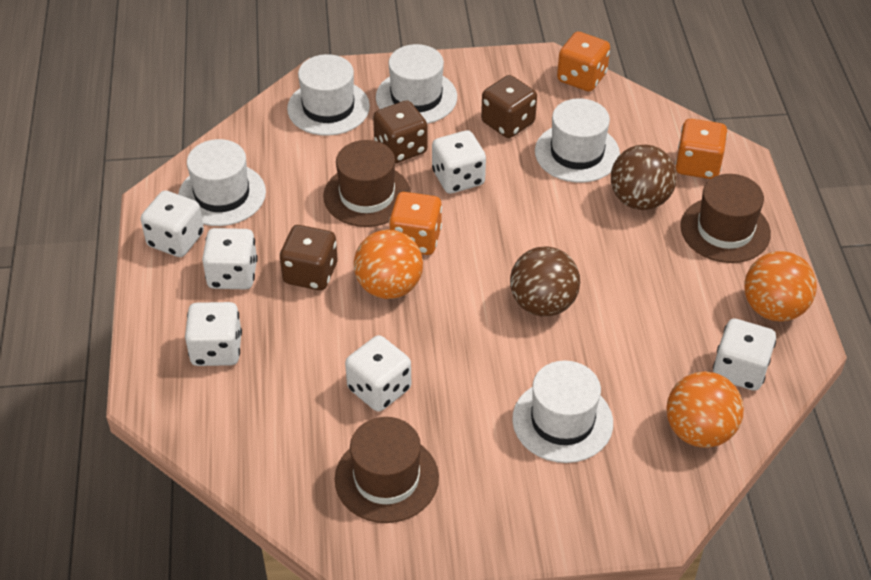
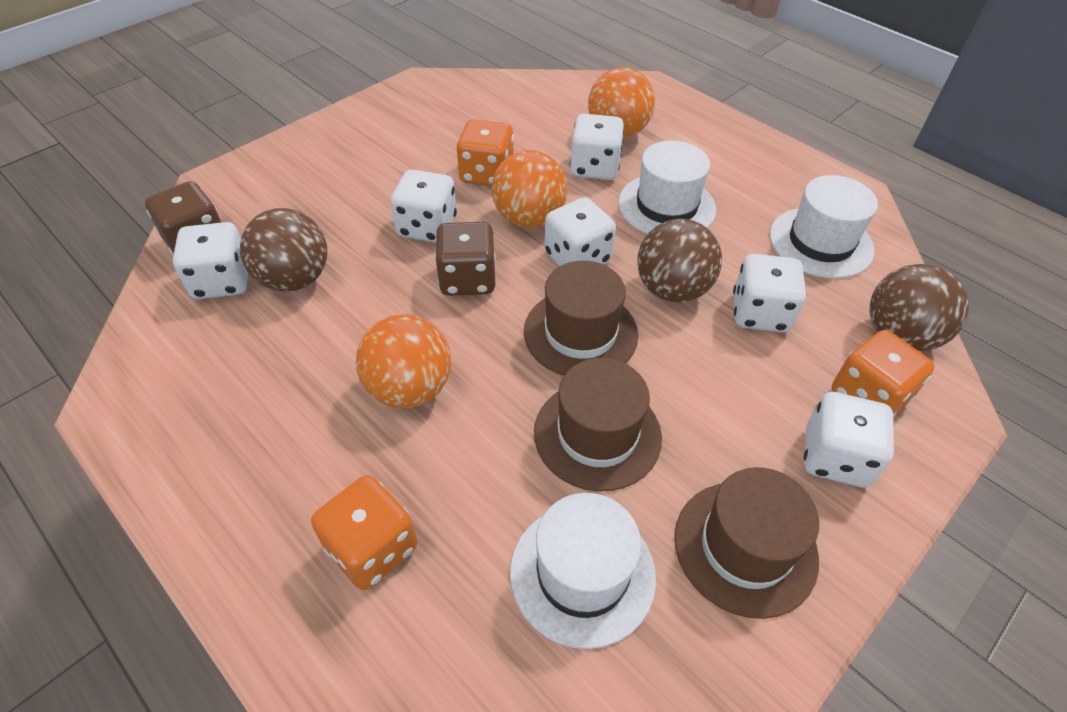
brown ball: 2 -> 3
brown dice: 3 -> 2
white hat: 5 -> 3

